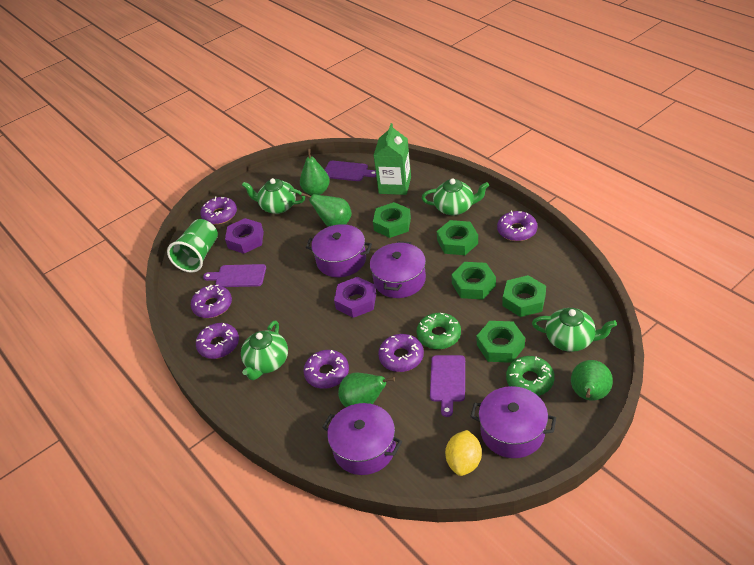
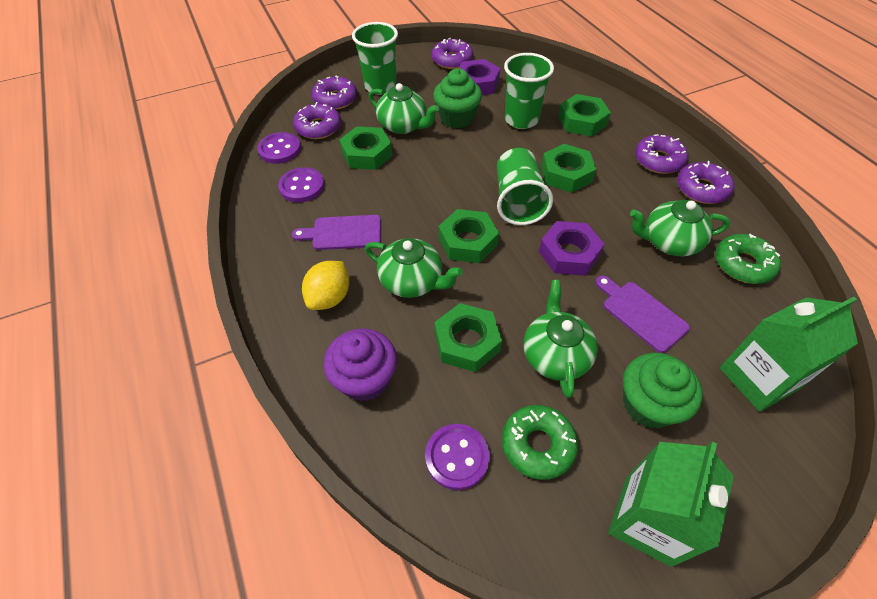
green carton: 1 -> 2
green cup: 1 -> 3
green cupcake: 0 -> 2
green pear: 4 -> 0
purple button: 0 -> 3
purple cupcake: 0 -> 1
purple cutting board: 3 -> 2
purple donut: 6 -> 5
purple pot: 4 -> 0

